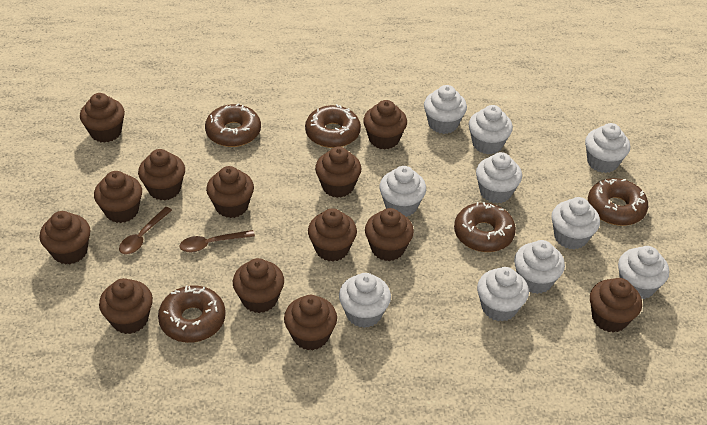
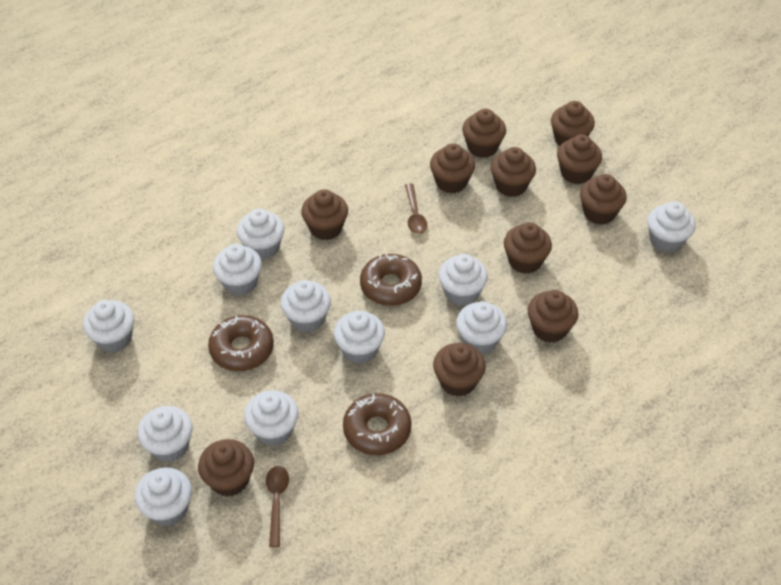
brown cupcake: 13 -> 11
brown donut: 5 -> 3
white cupcake: 10 -> 11

